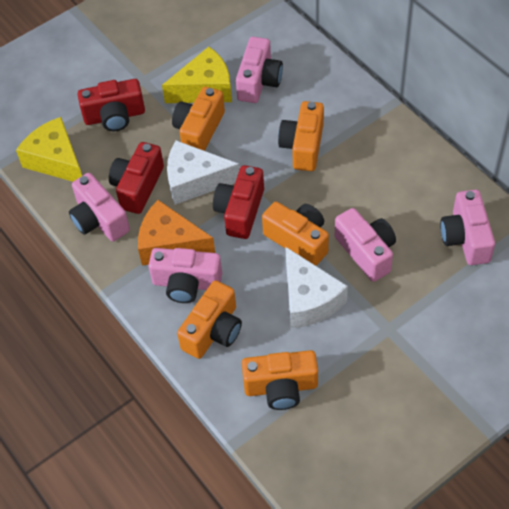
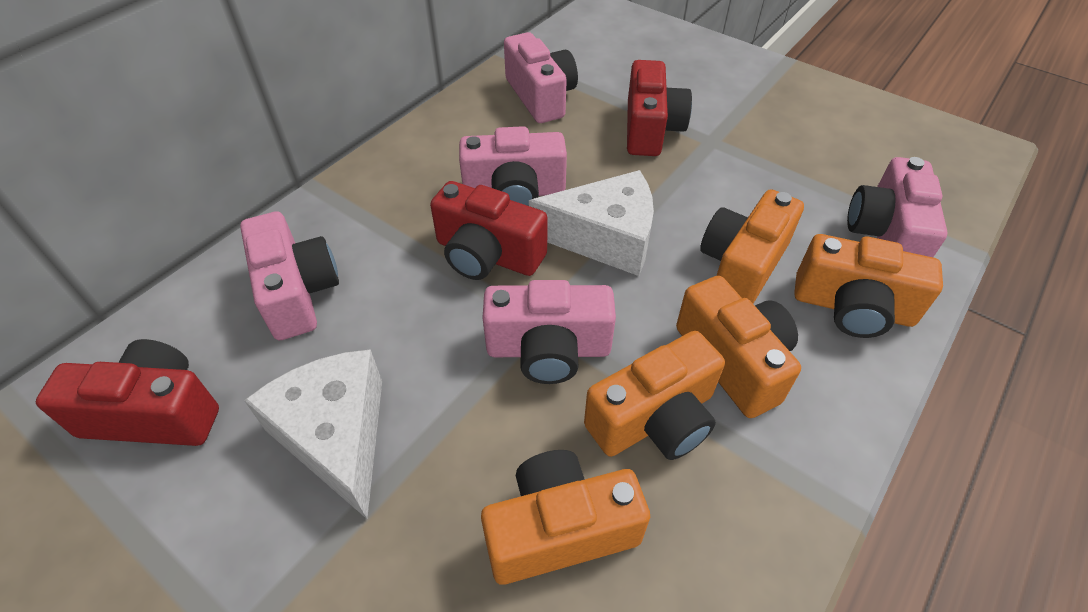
orange cheese: 1 -> 0
yellow cheese: 2 -> 0

